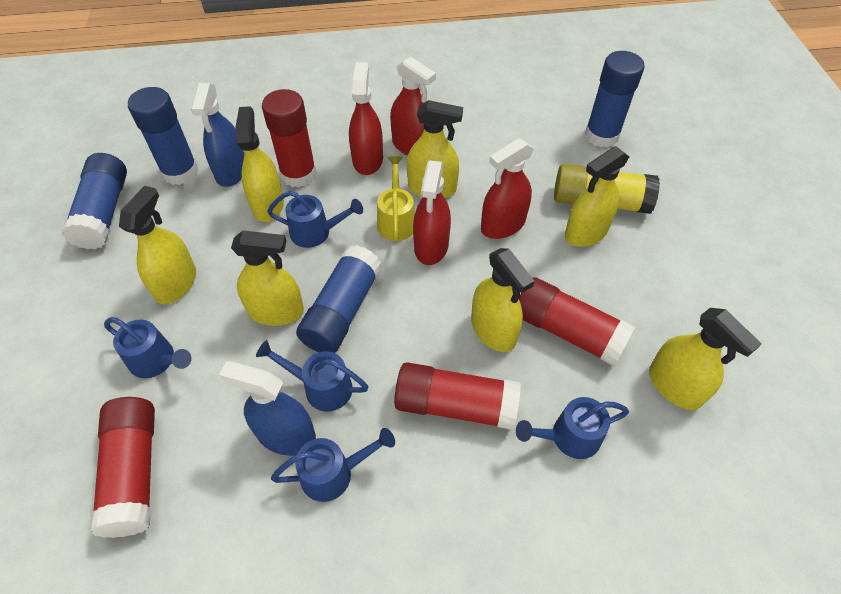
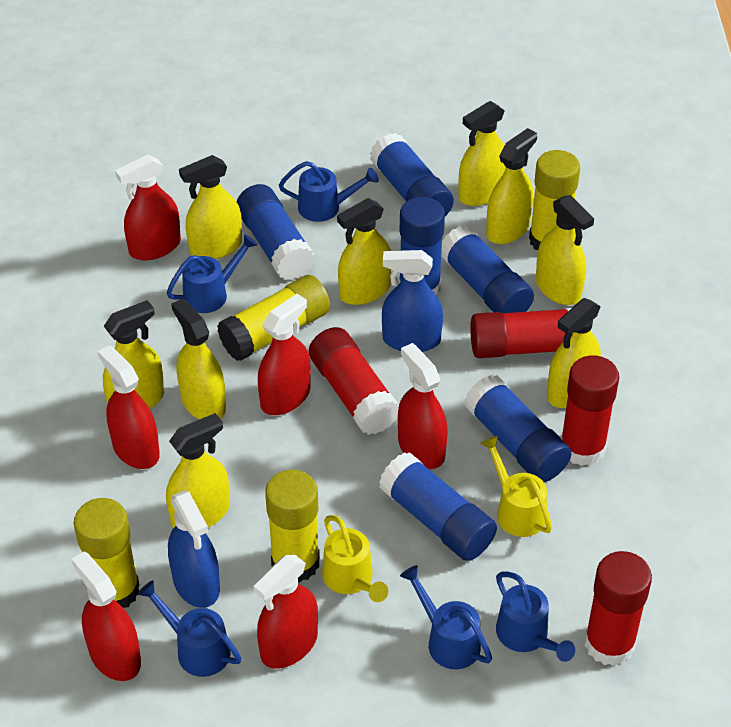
blue glue stick: 4 -> 6
red spray bottle: 4 -> 6
yellow glue stick: 1 -> 4
yellow spray bottle: 7 -> 9
yellow watering can: 1 -> 2

